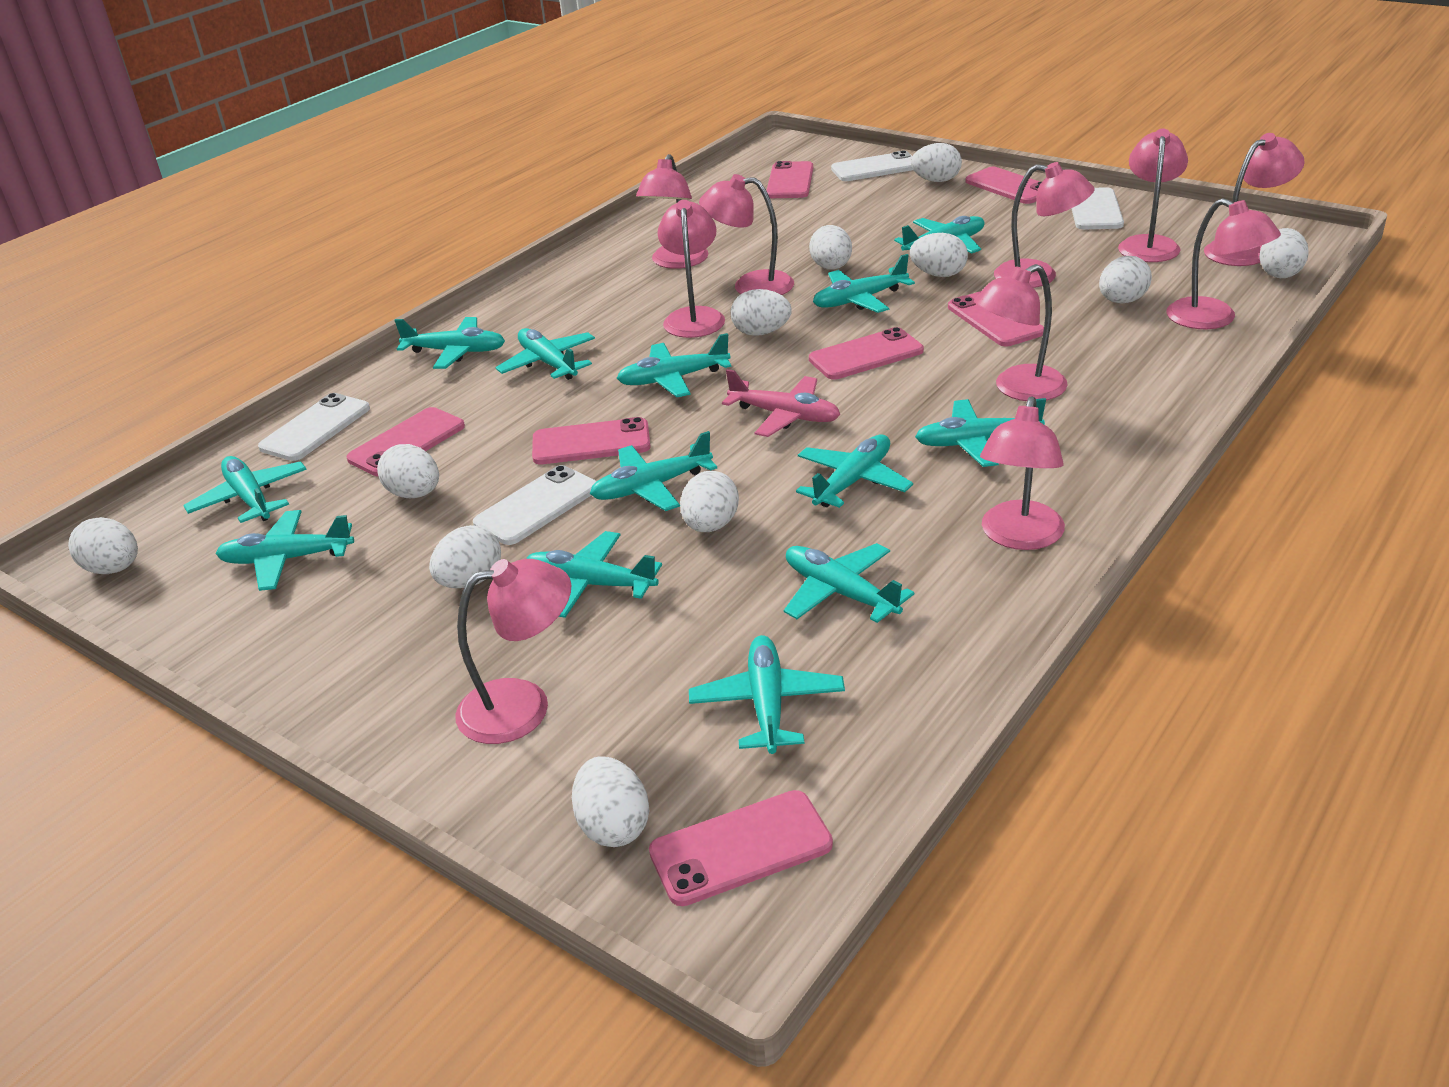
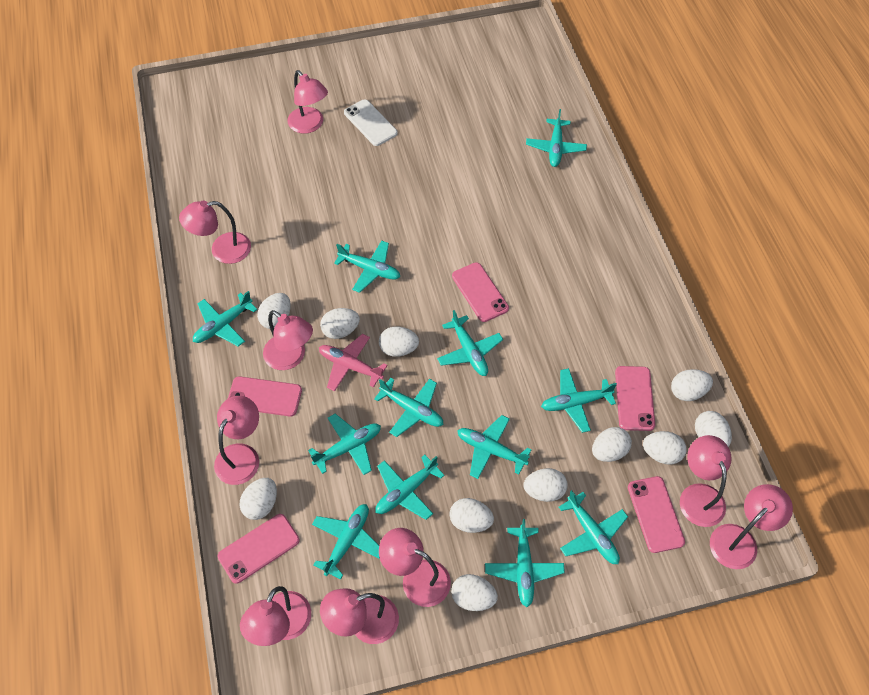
pink lamp: 10 -> 9
pink phone: 7 -> 5
turquoise plane: 13 -> 12
white phone: 4 -> 1

